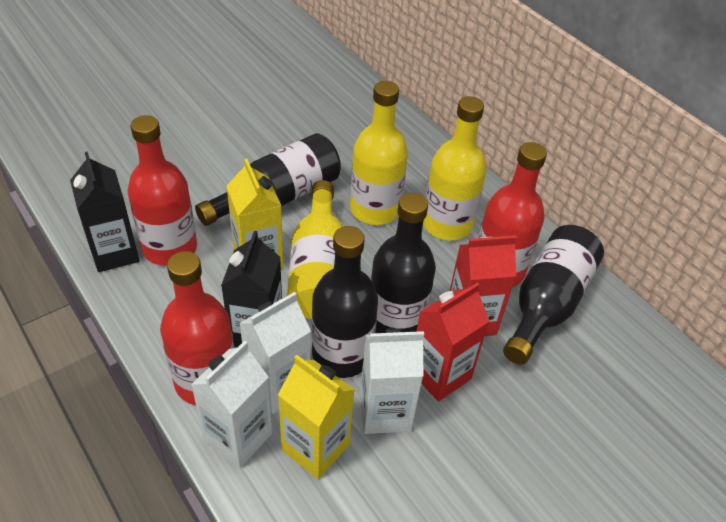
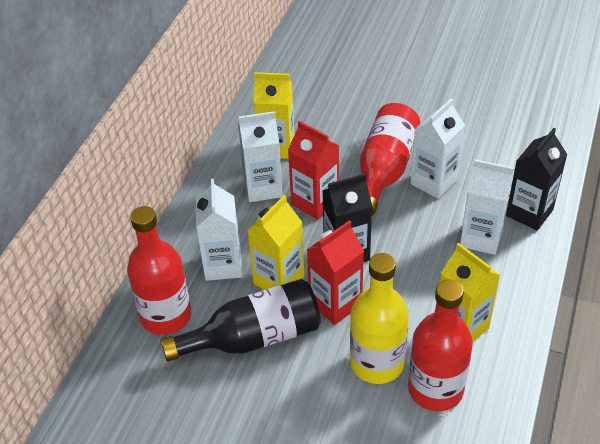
black bottle: 4 -> 1
white carton: 3 -> 4
yellow bottle: 3 -> 1
yellow carton: 2 -> 3

